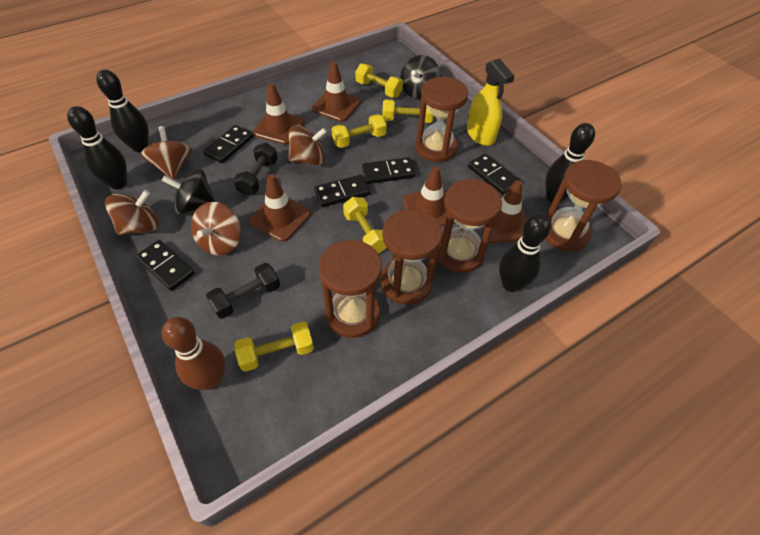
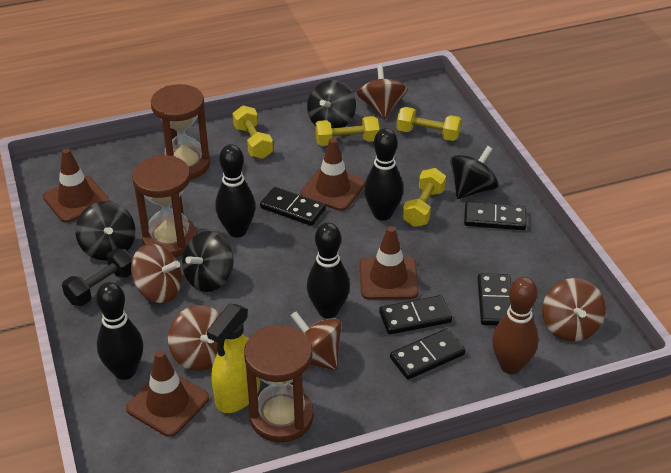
black dumbbell: 2 -> 1
black spinning top: 2 -> 4
brown hourglass: 5 -> 3
brown spinning top: 4 -> 5
brown traffic cone: 5 -> 4
yellow dumbbell: 5 -> 4

